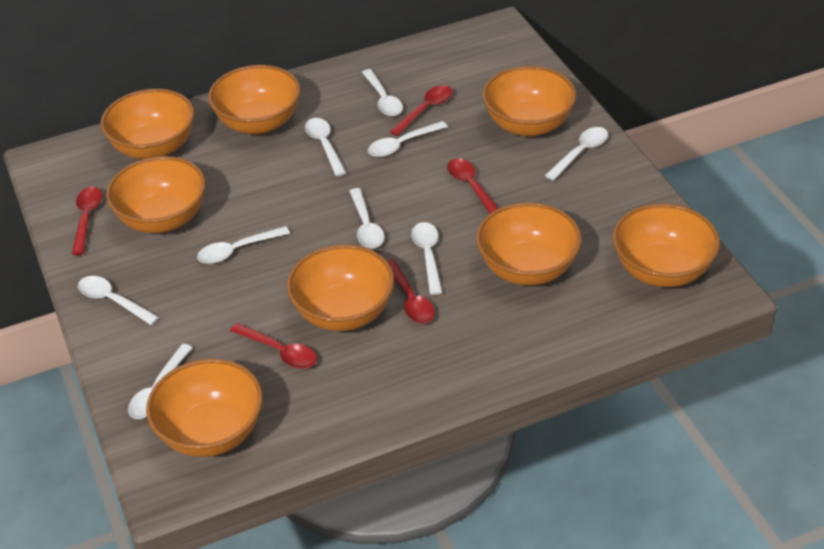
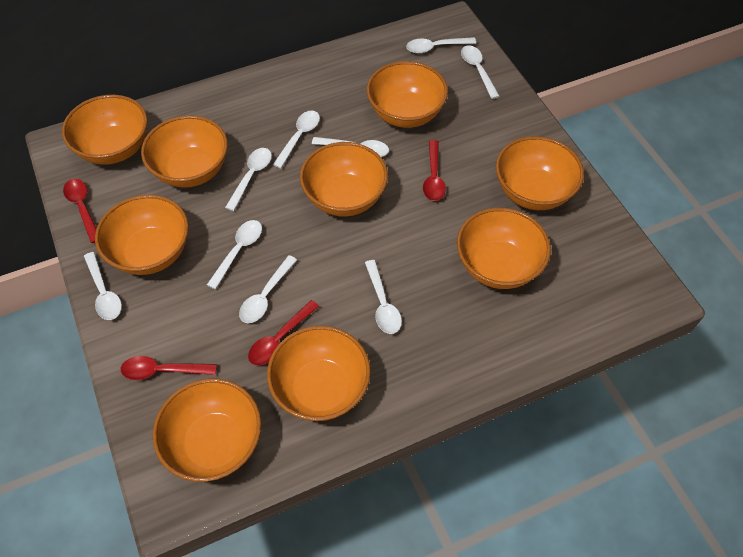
orange bowl: 8 -> 9
red spoon: 5 -> 4

